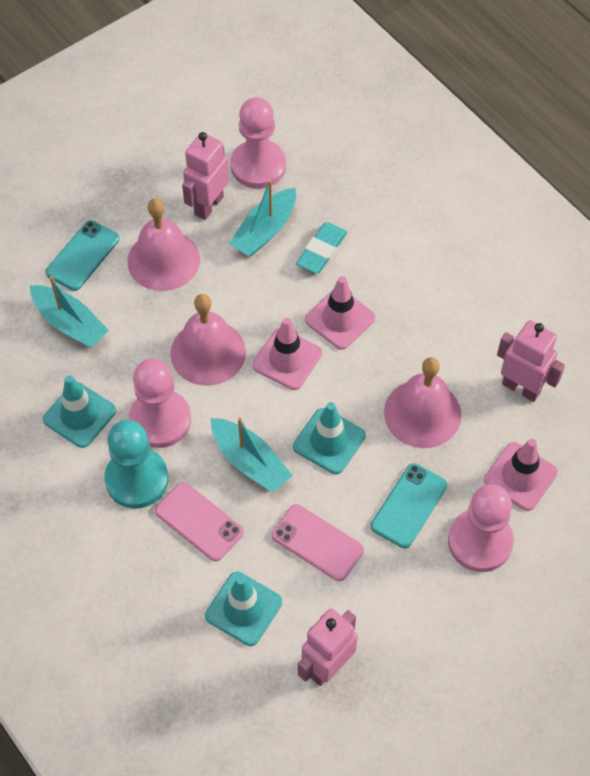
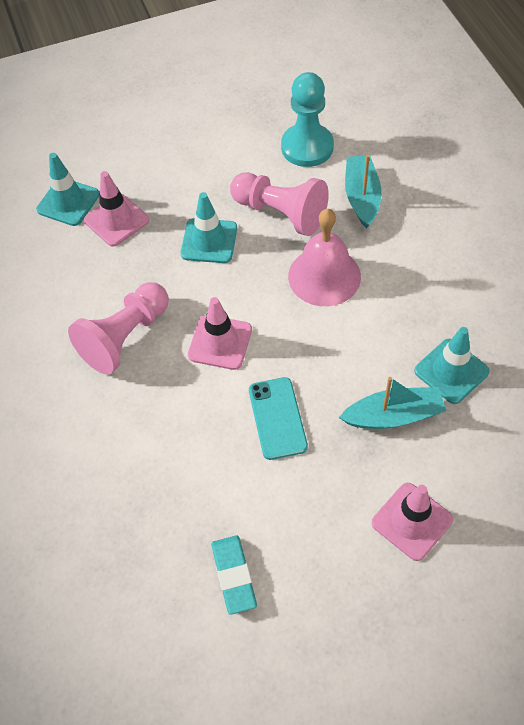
pink bell: 3 -> 1
pink pawn: 3 -> 2
pink phone: 2 -> 0
pink robot: 3 -> 0
turquoise boat: 3 -> 2
turquoise phone: 2 -> 1

